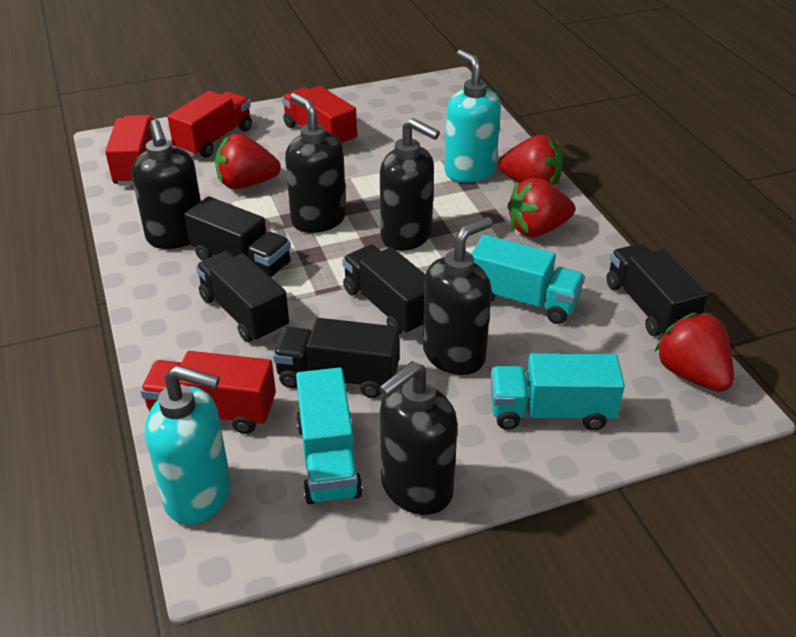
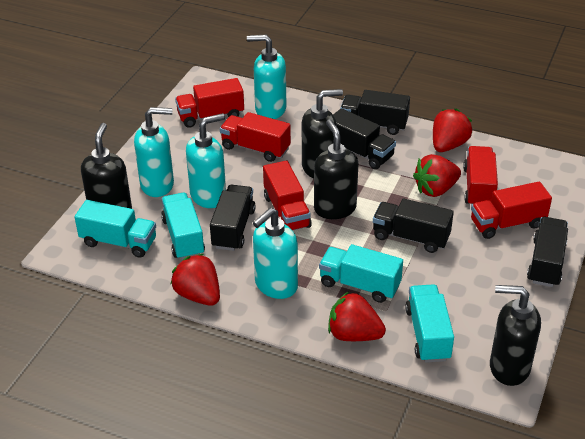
black soap dispenser: 5 -> 4
red truck: 4 -> 5
turquoise soap dispenser: 2 -> 4
turquoise truck: 3 -> 4

